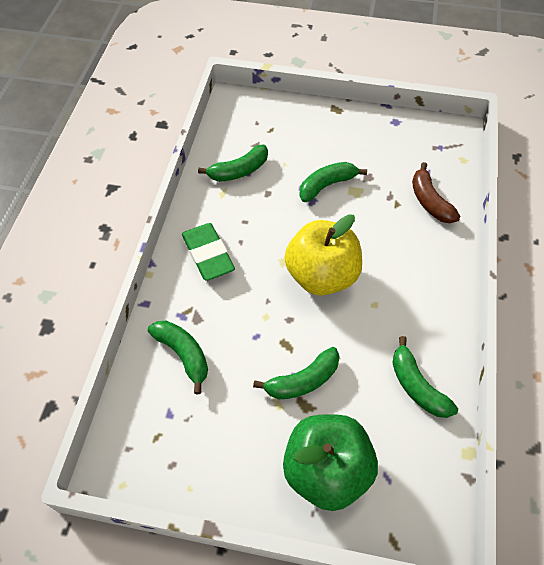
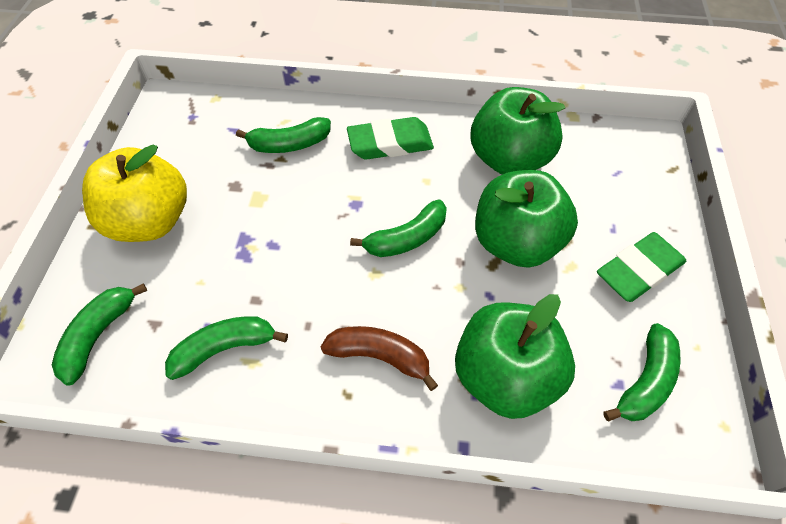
green apple: 1 -> 3
green eraser: 1 -> 2

